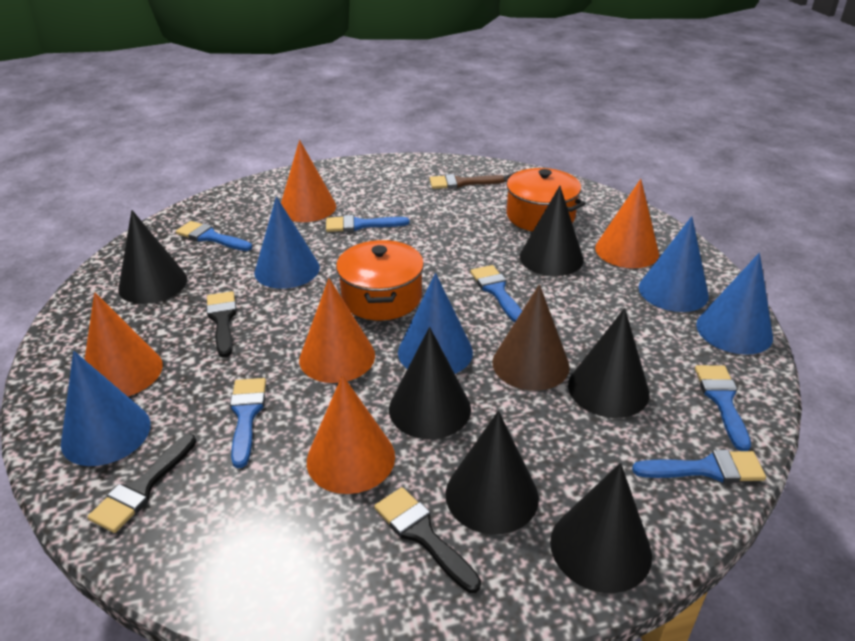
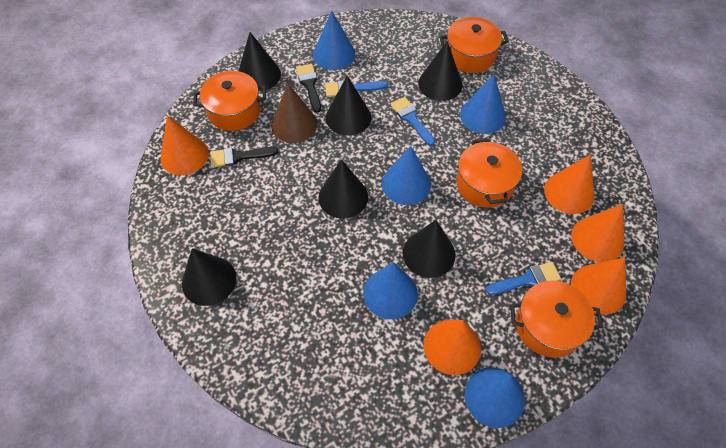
black brush: 3 -> 2
blue brush: 6 -> 3
brown brush: 1 -> 0
orange pot: 2 -> 4

